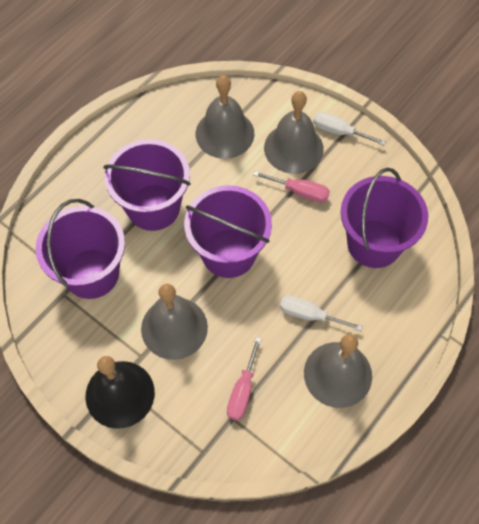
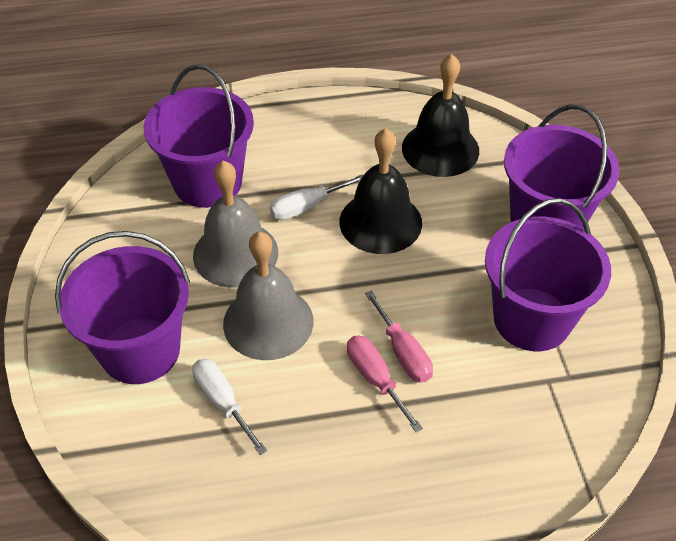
black bell: 1 -> 2
grey bell: 4 -> 2

